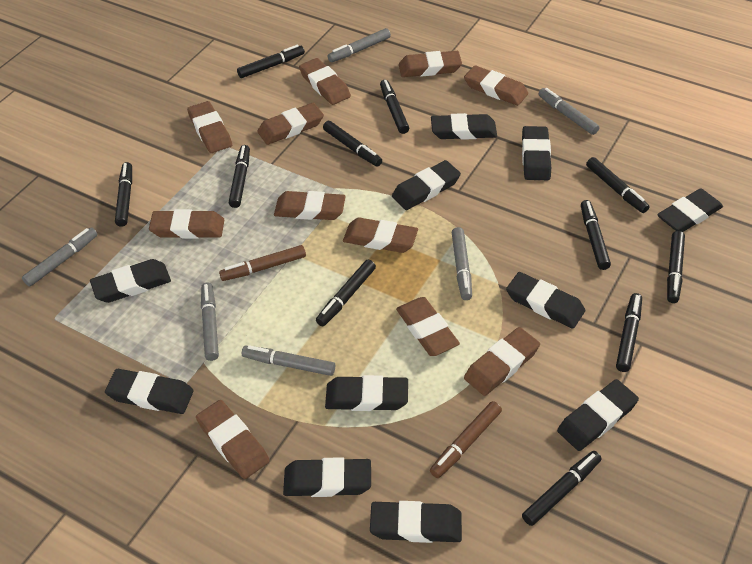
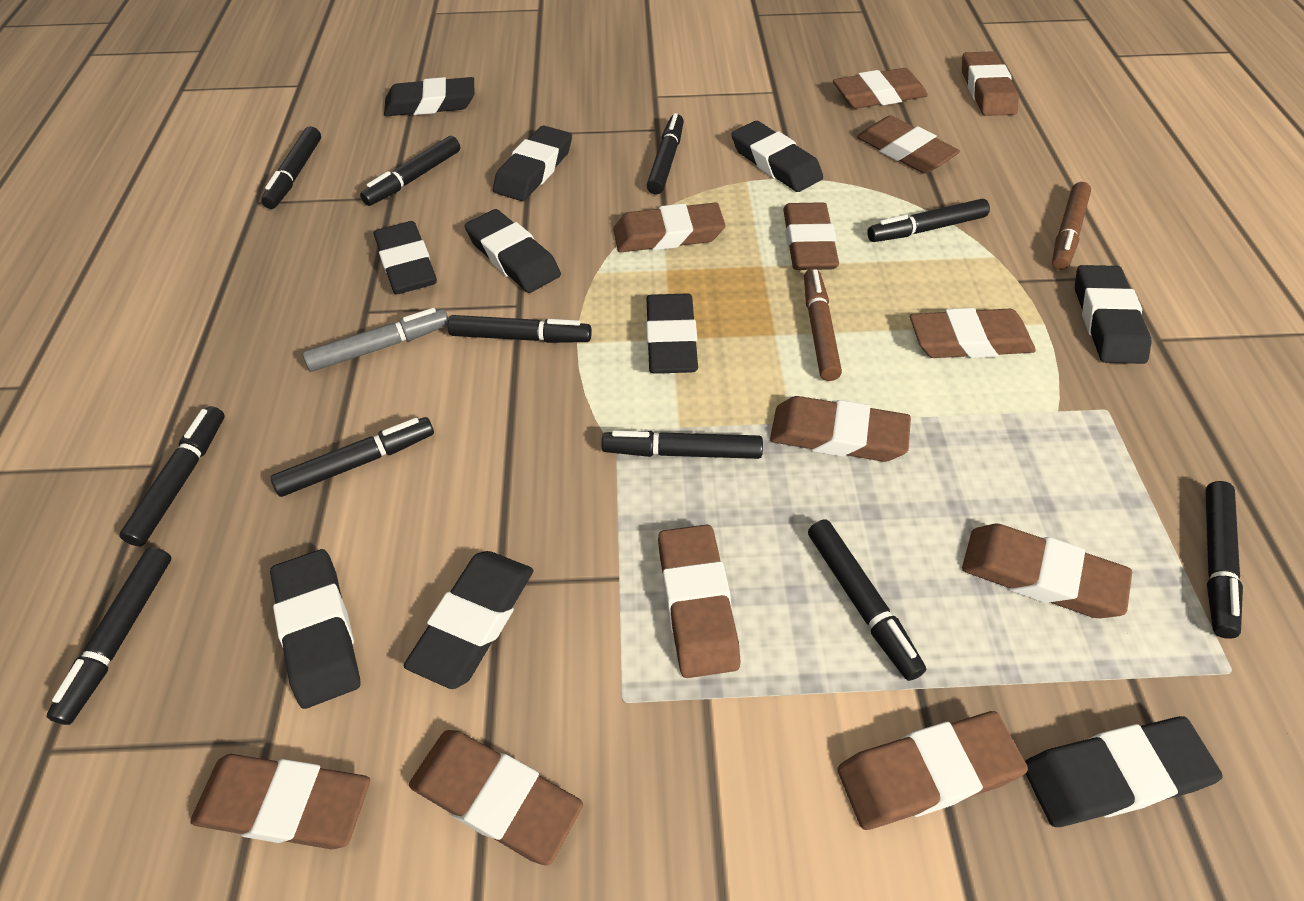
black eraser: 11 -> 10
brown eraser: 11 -> 12
grey marker: 6 -> 1

